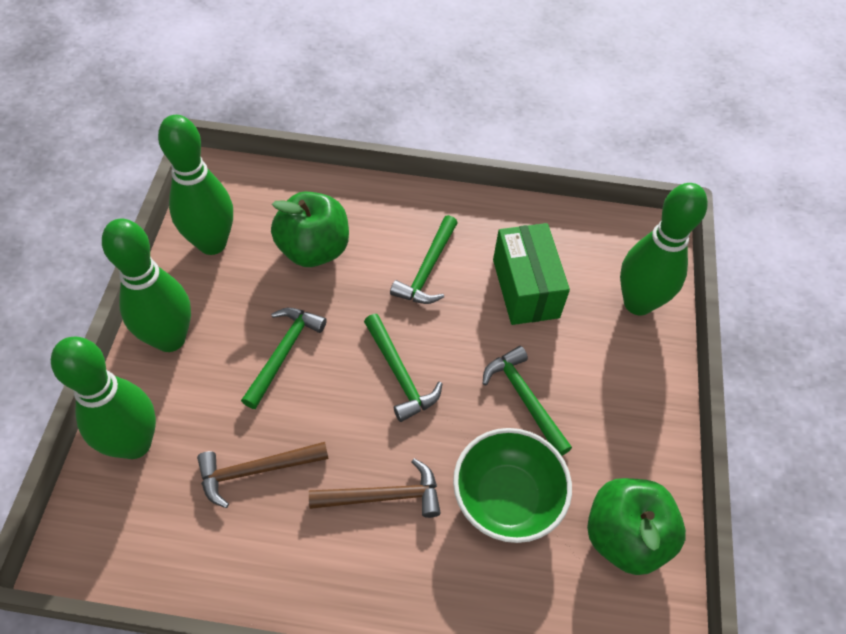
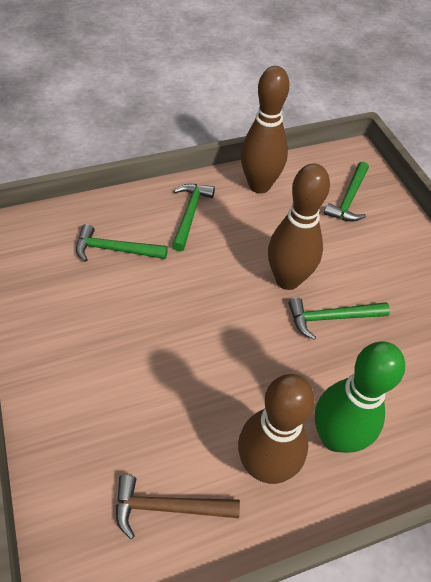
brown bowling pin: 0 -> 3
brown hammer: 2 -> 1
green apple: 2 -> 0
green bowl: 1 -> 0
green bowling pin: 4 -> 1
green box: 1 -> 0

